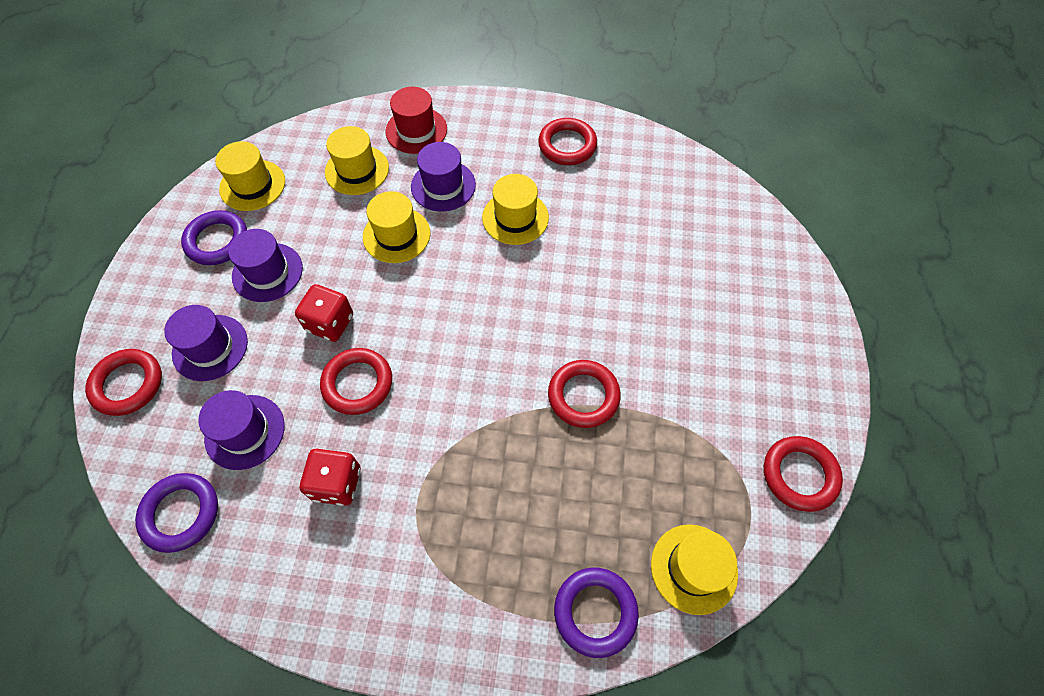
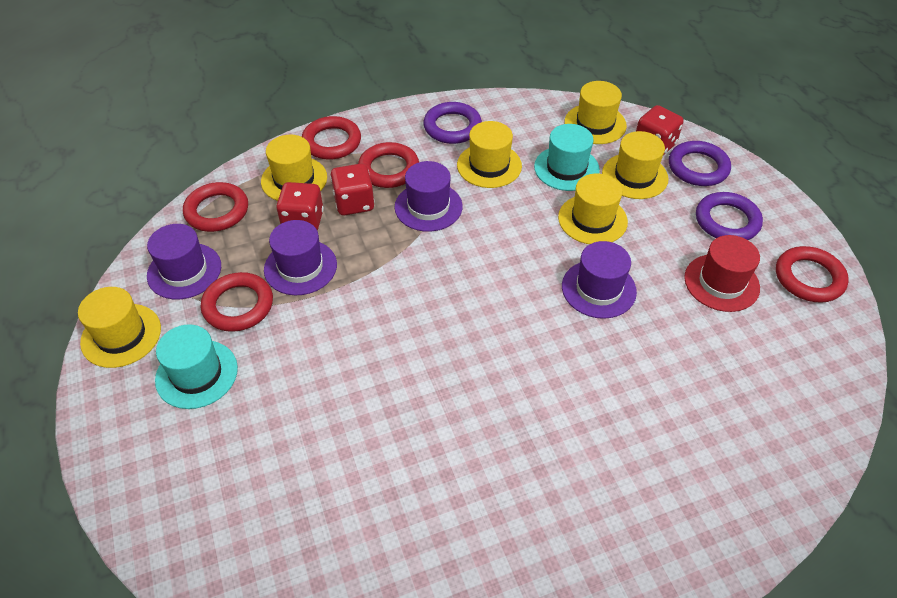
red dice: 2 -> 3
turquoise hat: 0 -> 2
yellow hat: 5 -> 6

